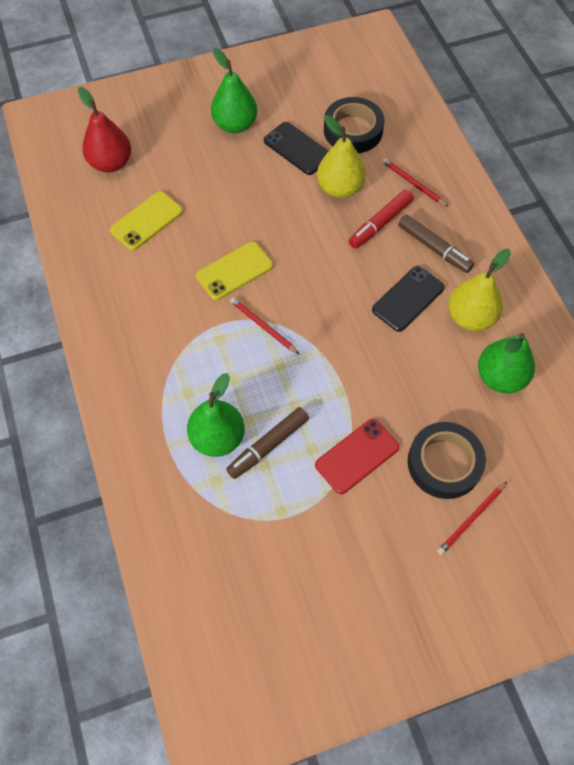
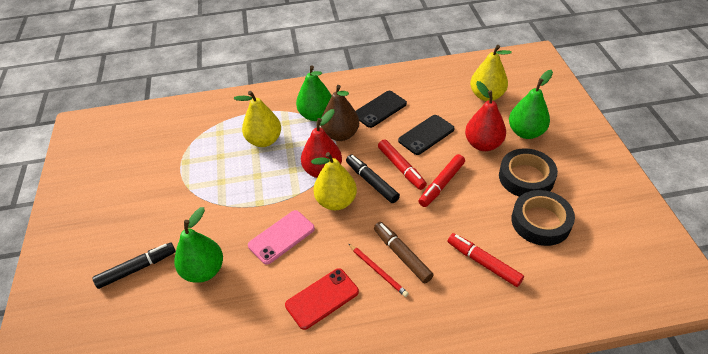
black marker: 0 -> 2
brown marker: 2 -> 1
brown pear: 0 -> 1
pink phone: 0 -> 1
red marker: 1 -> 3
red pear: 1 -> 2
red pencil: 3 -> 1
yellow pear: 2 -> 3
yellow phone: 2 -> 0

